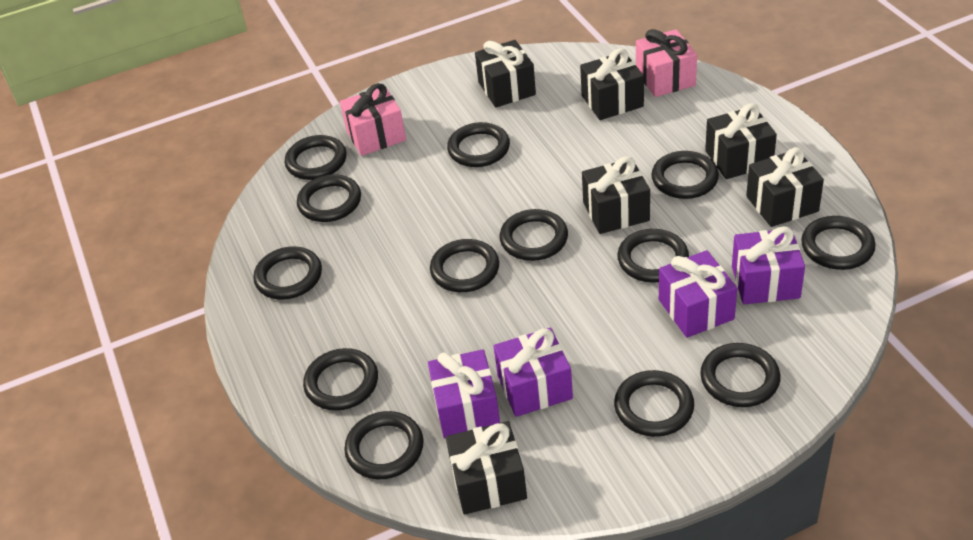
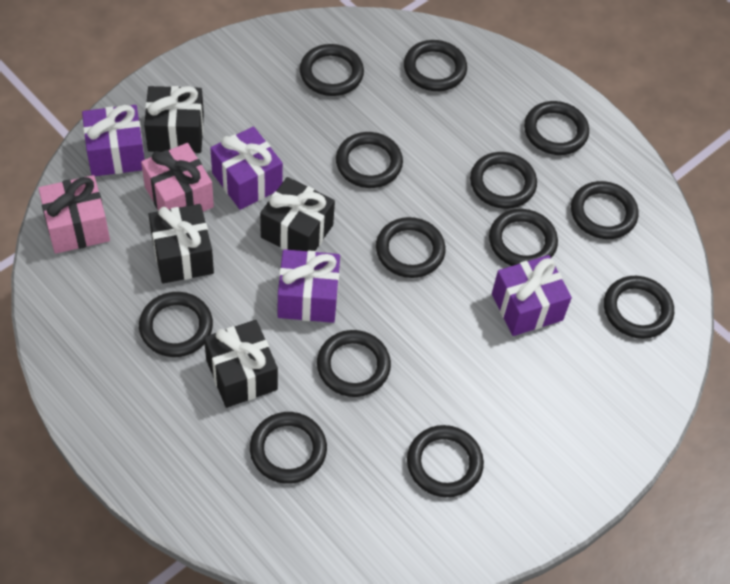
black gift: 6 -> 4

